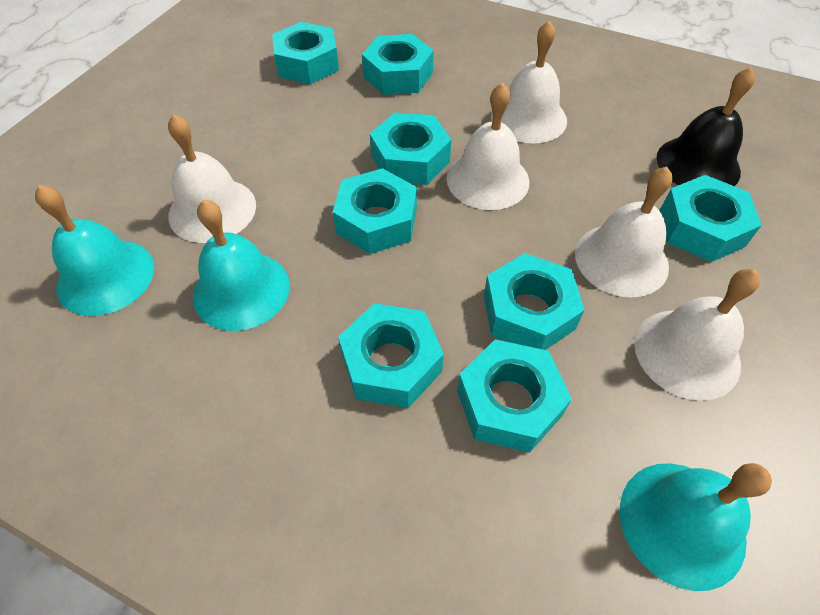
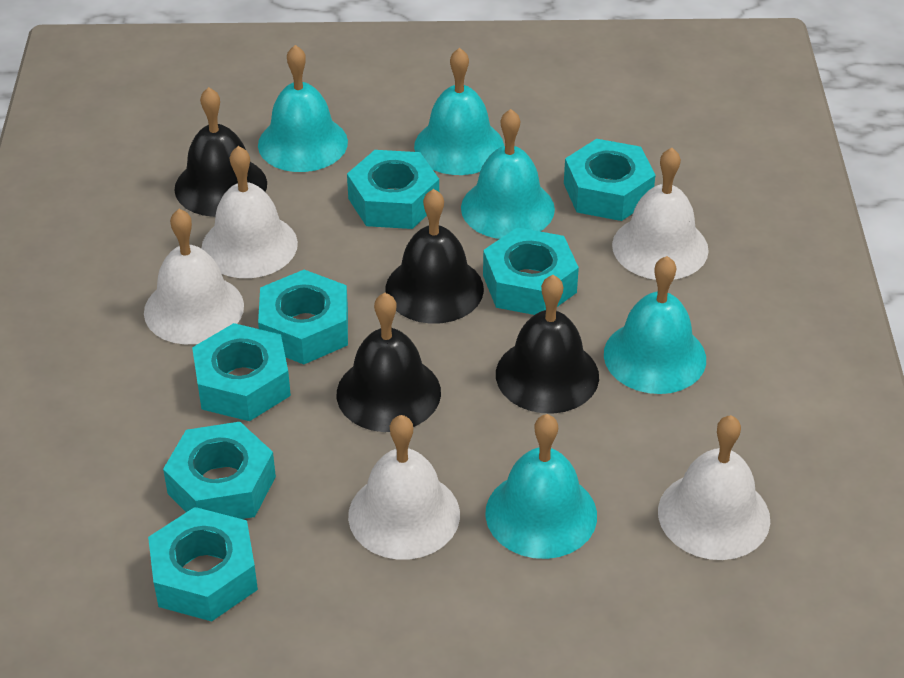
black bell: 1 -> 4
turquoise bell: 3 -> 5
turquoise nut: 8 -> 7

